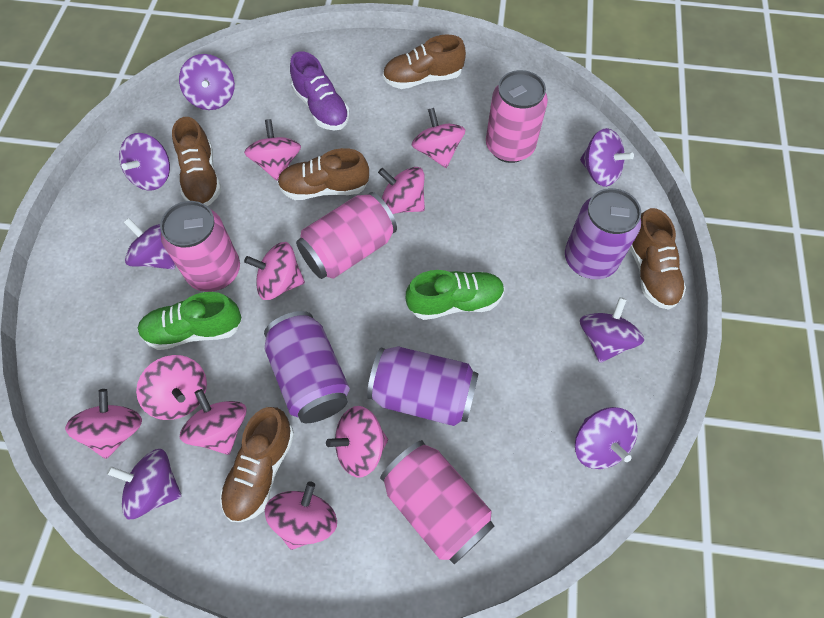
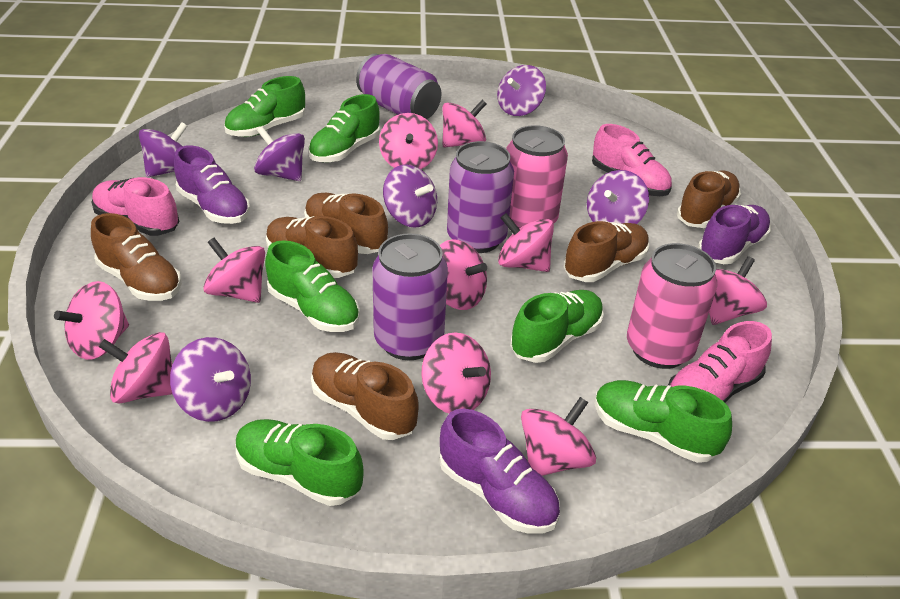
brown shoe: 5 -> 6
green shoe: 2 -> 6
pink can: 4 -> 2
pink shoe: 0 -> 3
pink spinning top: 9 -> 10
purple shoe: 1 -> 3
purple spinning top: 7 -> 6

